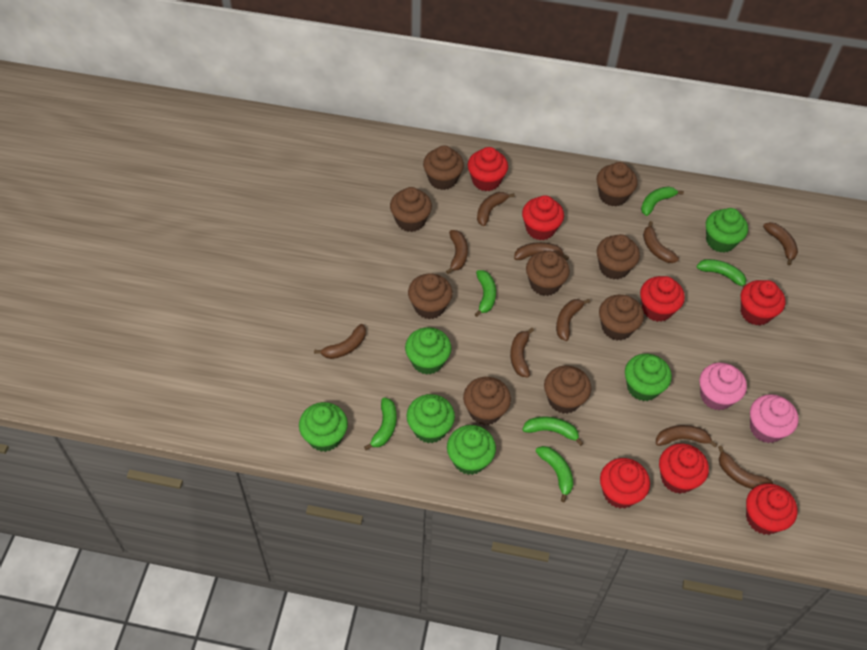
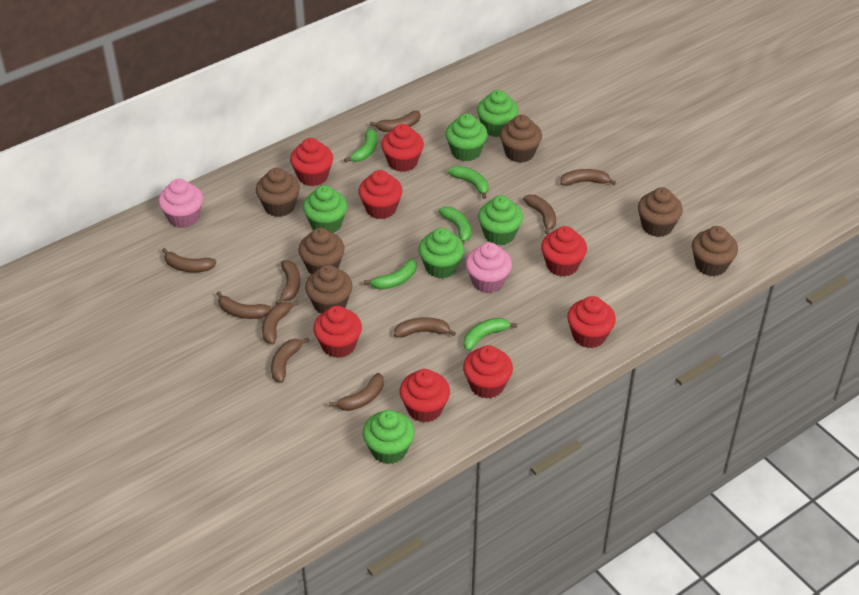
brown cupcake: 9 -> 6
green banana: 6 -> 5
red cupcake: 7 -> 8

